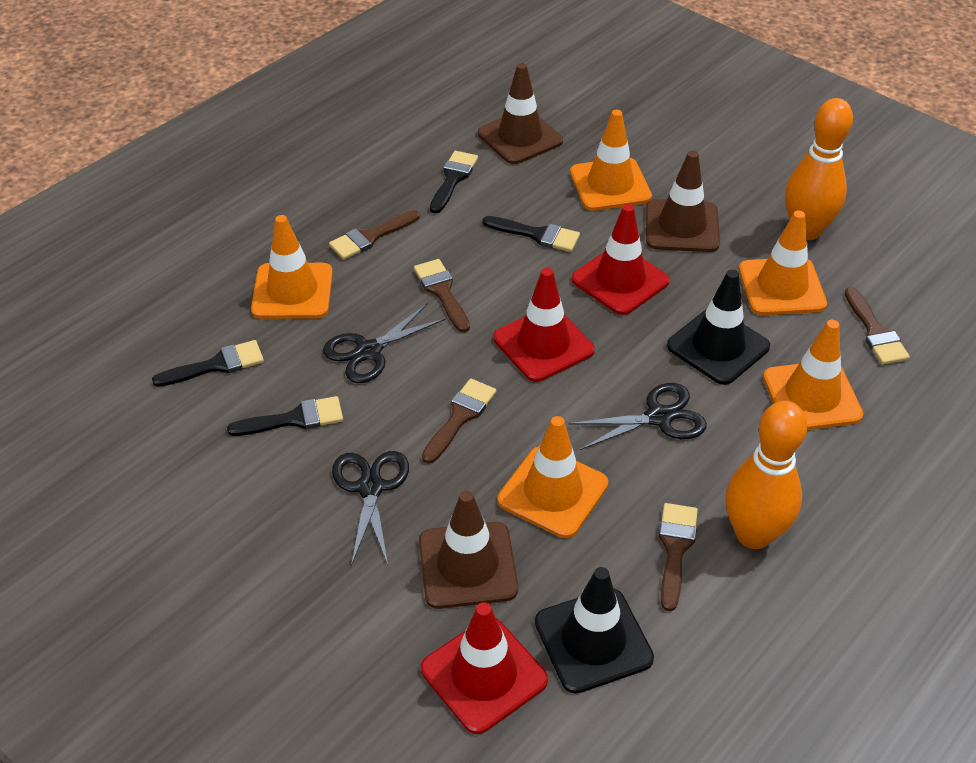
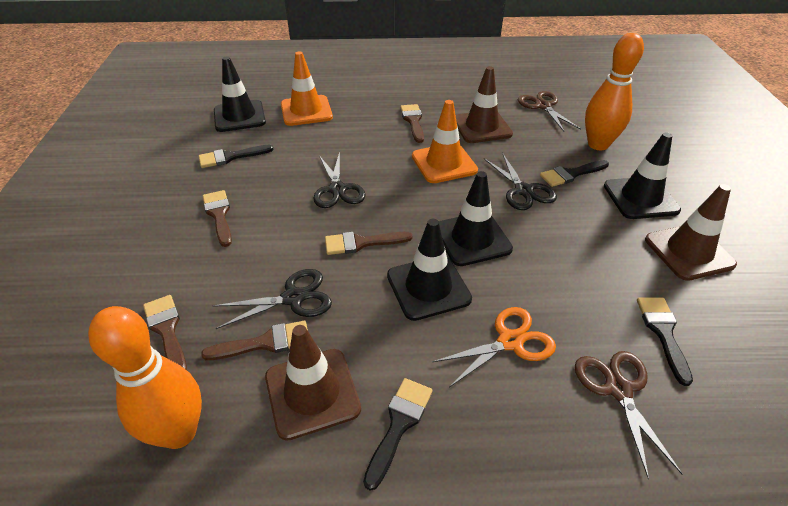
black traffic cone: 2 -> 4
brown scissors: 0 -> 2
orange scissors: 0 -> 1
orange traffic cone: 5 -> 2
red traffic cone: 3 -> 0

